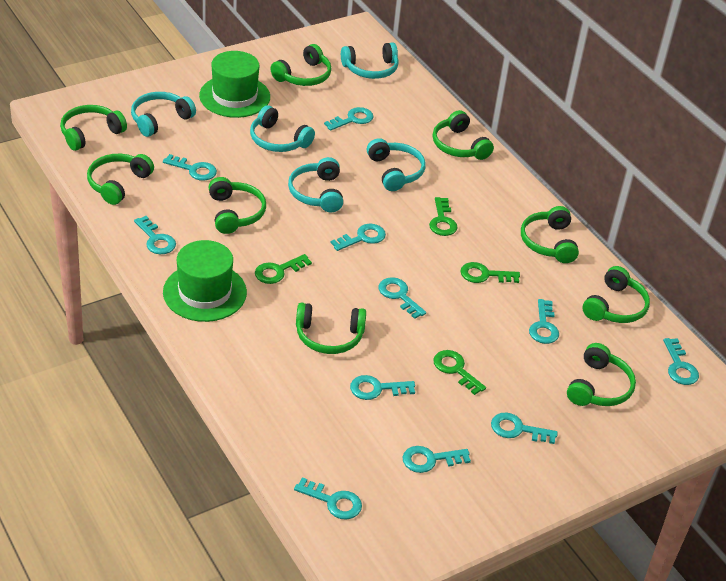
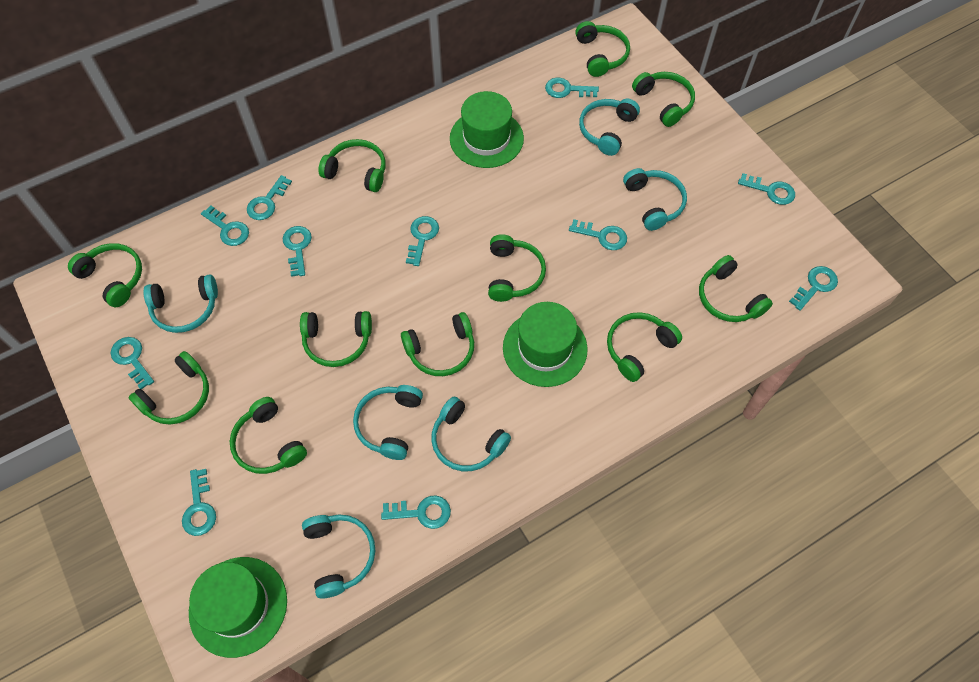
green hat: 2 -> 3
green headphones: 9 -> 11
green key: 4 -> 0
turquoise headphones: 5 -> 6

